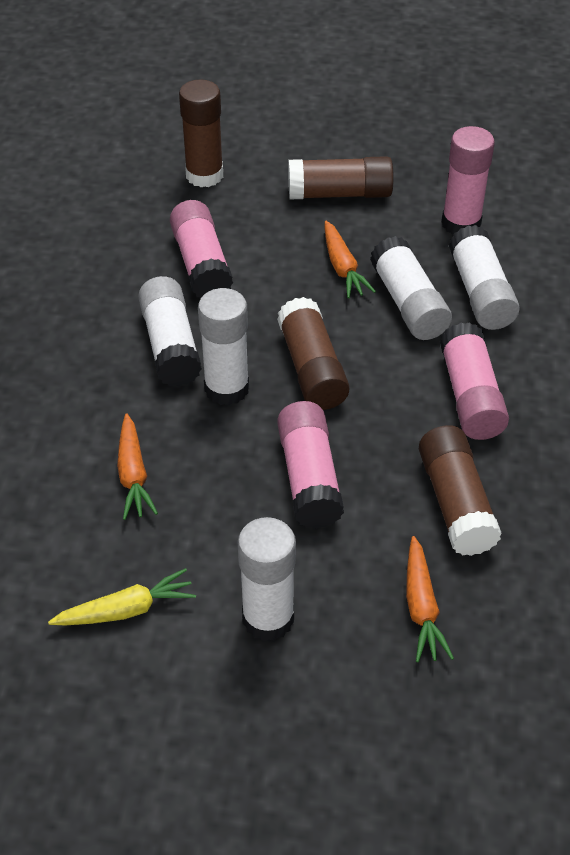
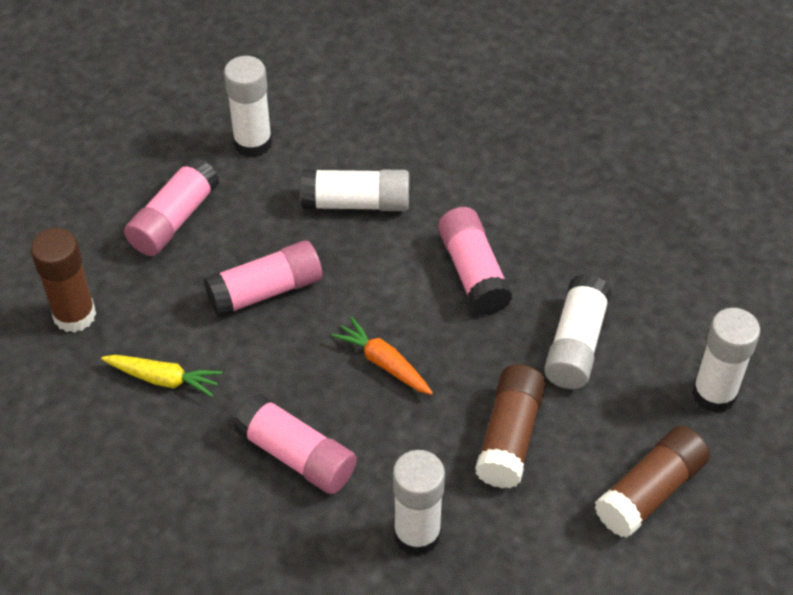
brown glue stick: 4 -> 3
orange carrot: 3 -> 1

